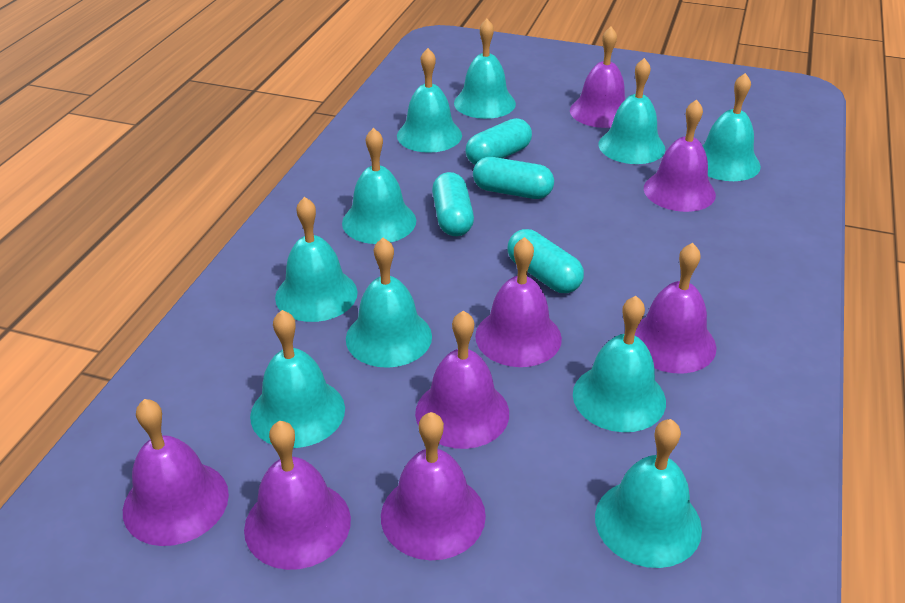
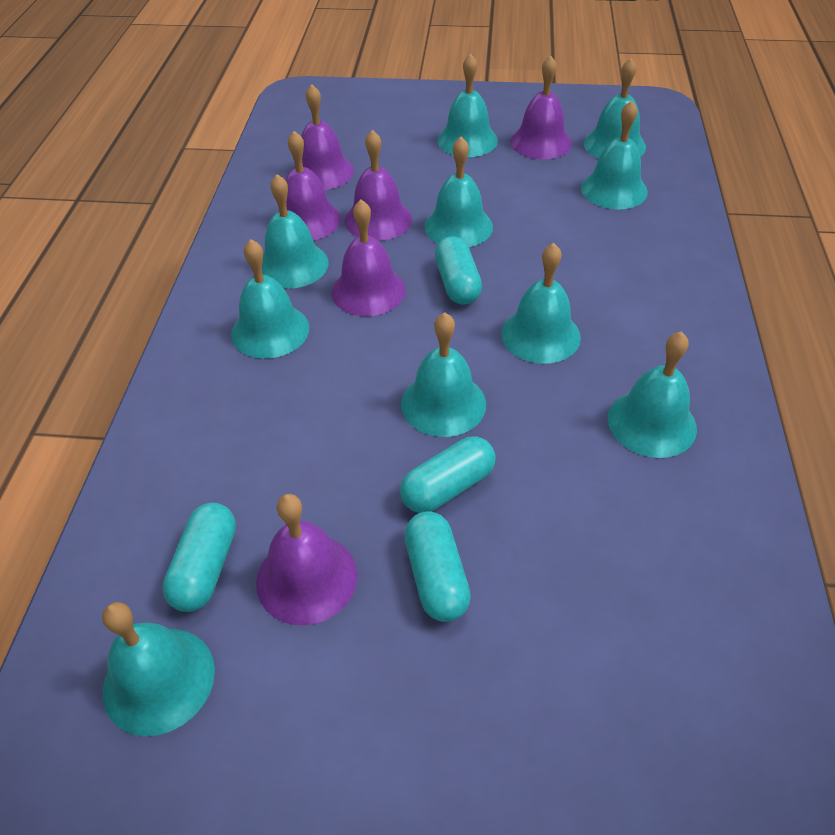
purple bell: 8 -> 6

